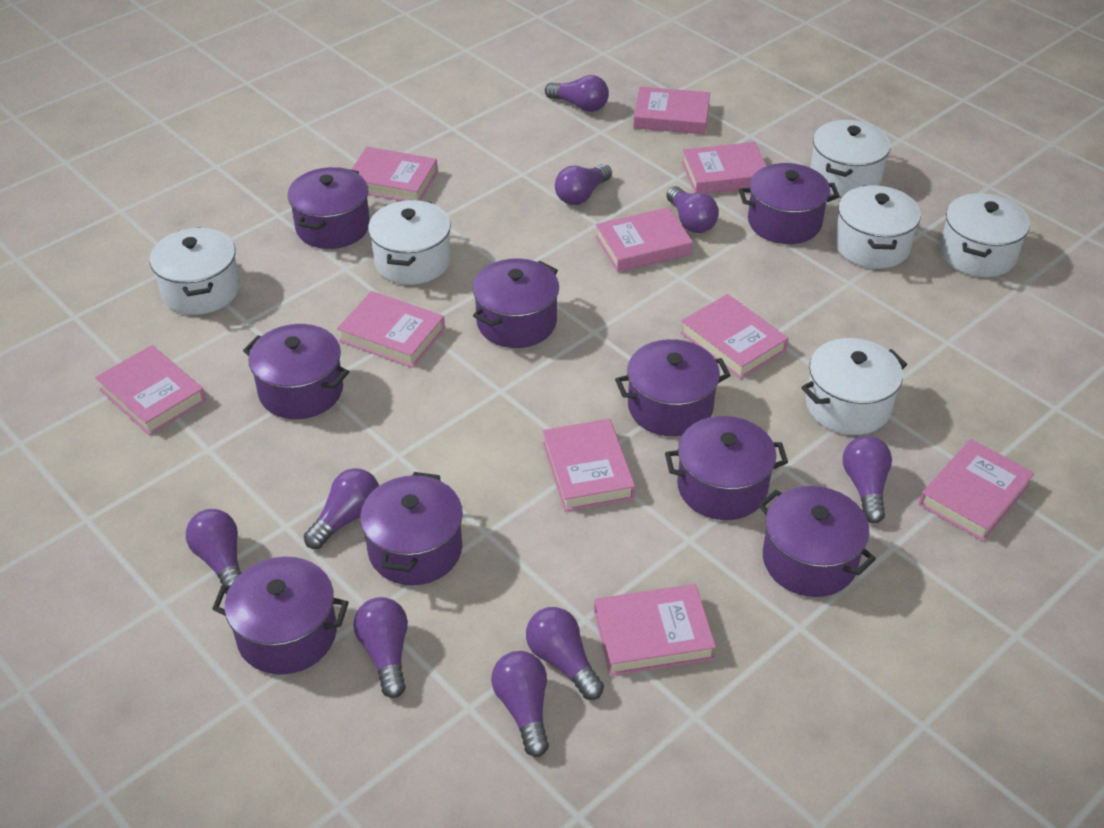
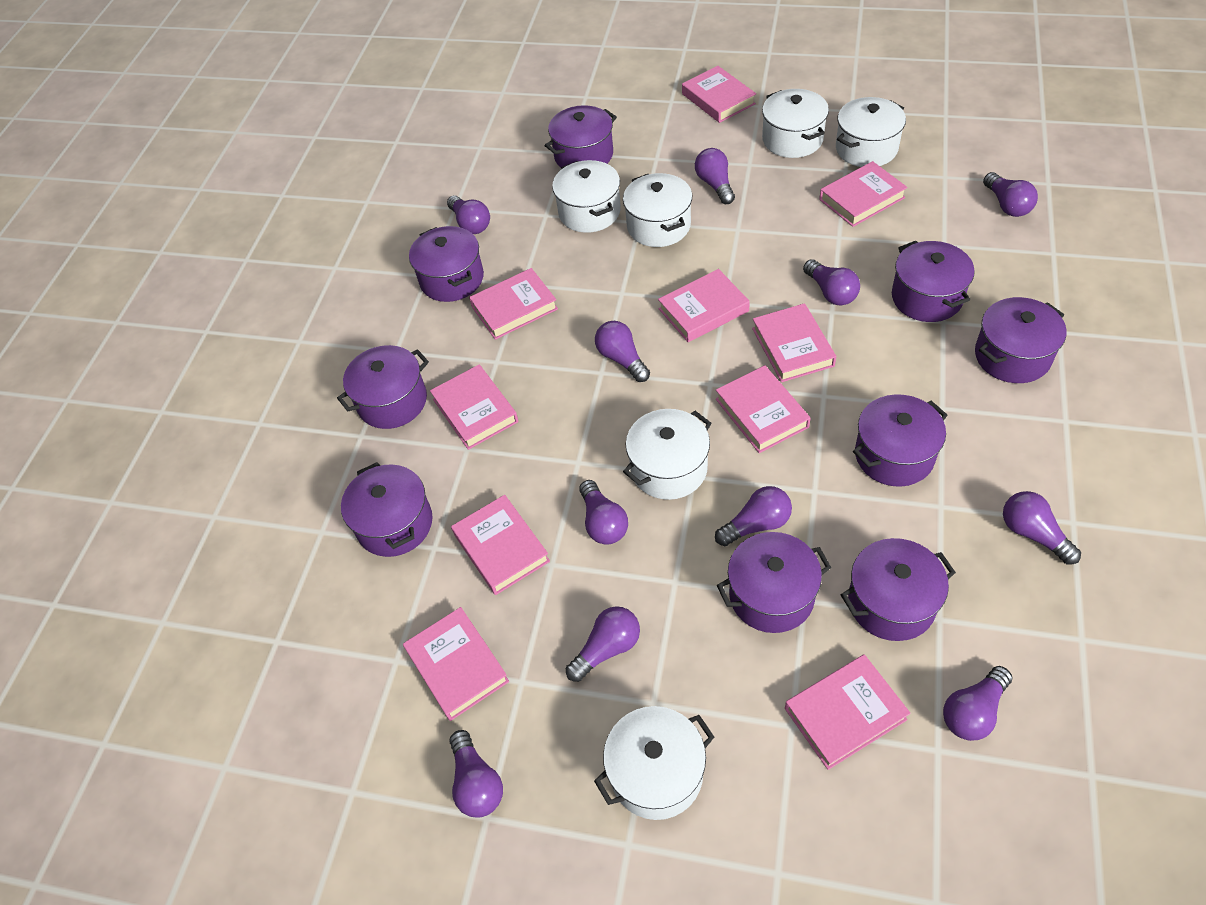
purple light bulb: 9 -> 11

